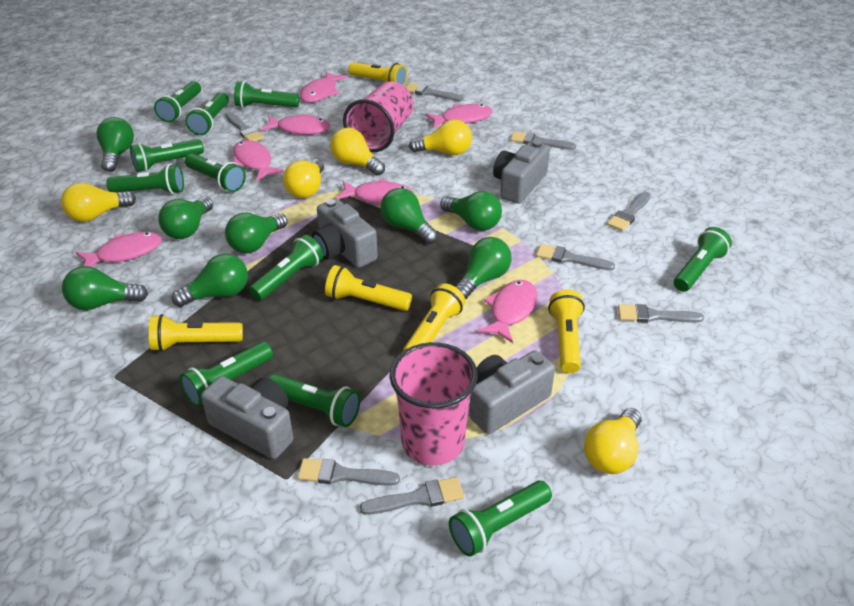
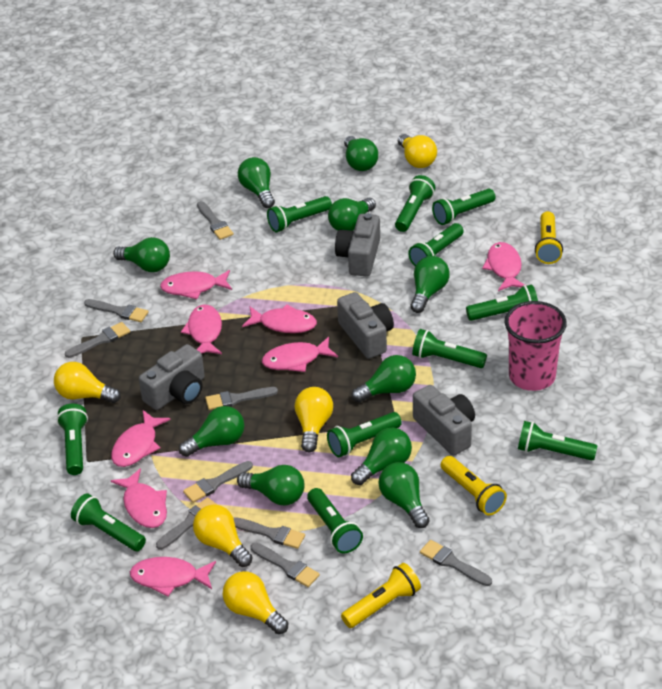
green light bulb: 8 -> 10
grey brush: 8 -> 9
pink cup: 2 -> 1
pink fish: 7 -> 8
yellow flashlight: 5 -> 3

